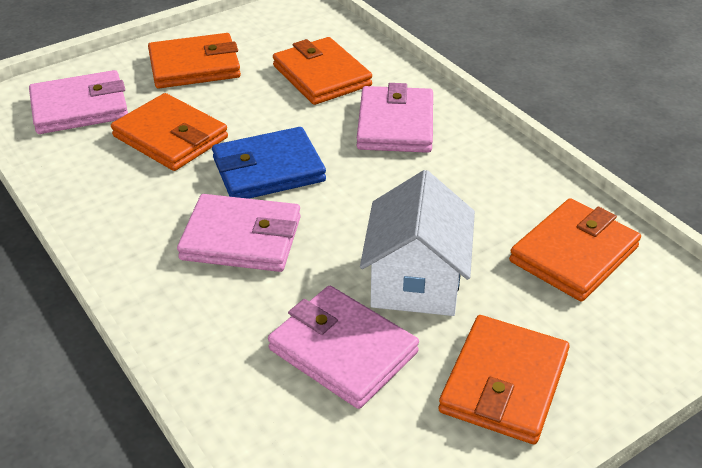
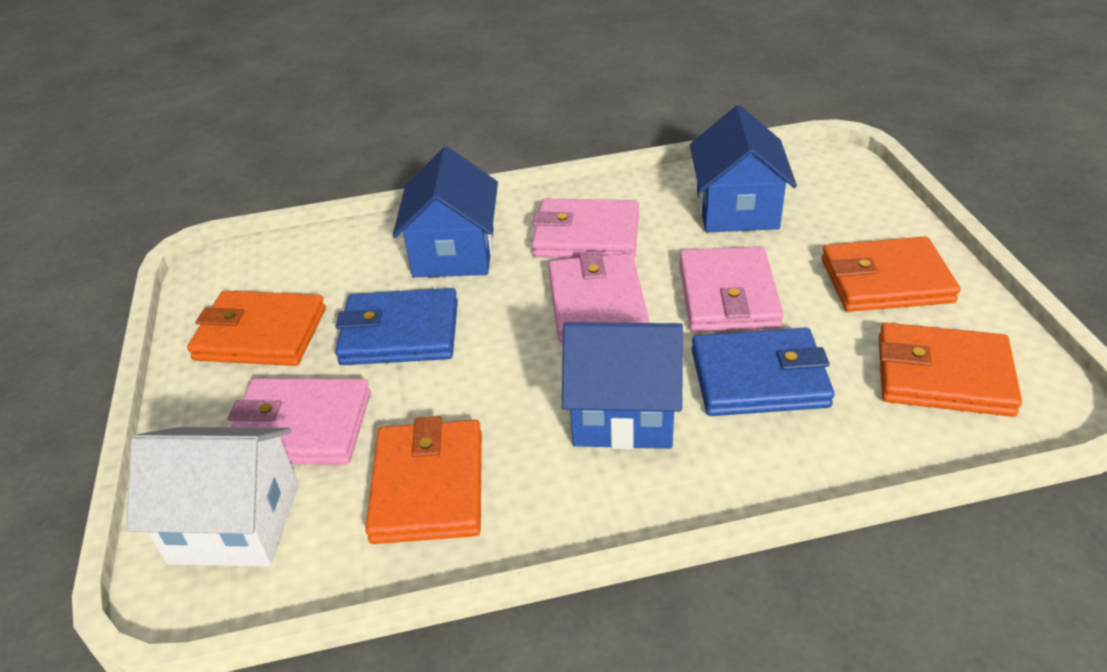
blue house: 0 -> 3
blue wallet: 1 -> 2
orange wallet: 5 -> 4

